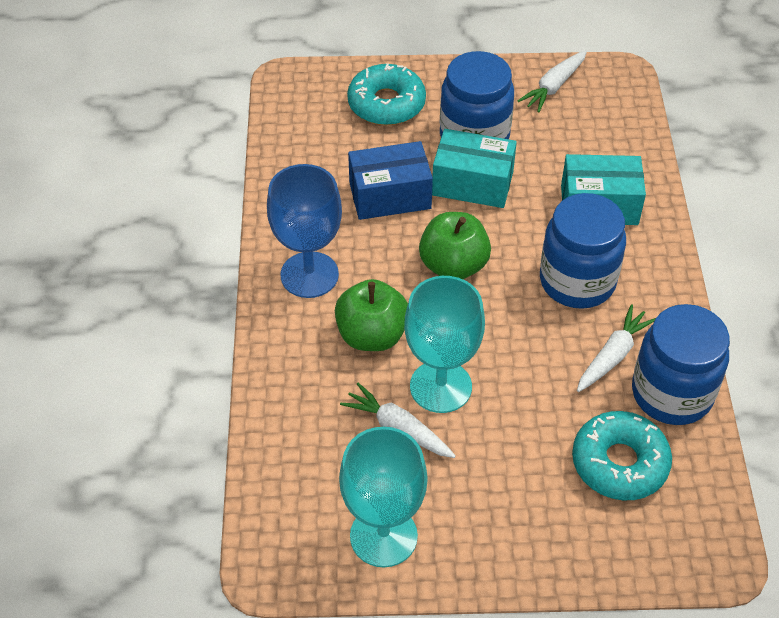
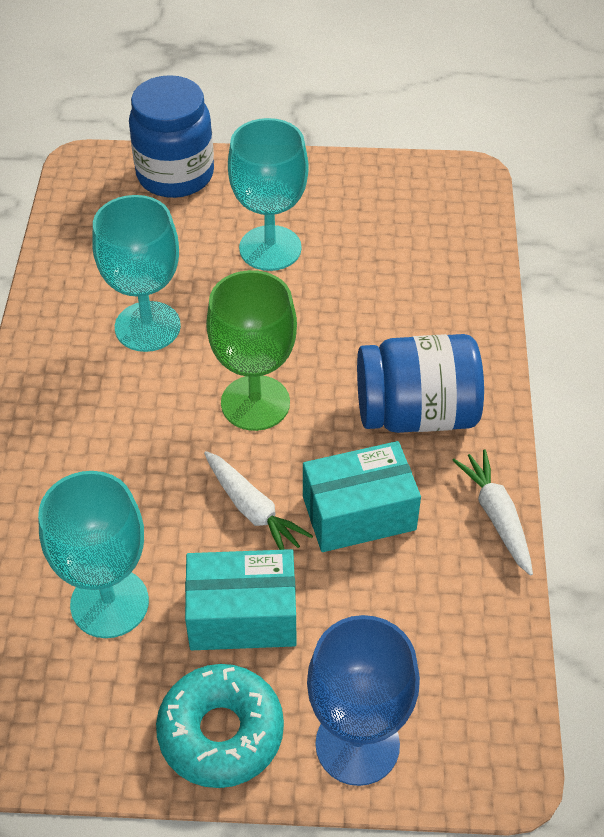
blue box: 1 -> 0
blue jar: 3 -> 2
green apple: 2 -> 0
green goblet: 0 -> 1
turquoise donut: 2 -> 1
turquoise goblet: 2 -> 3
white carrot: 3 -> 2

